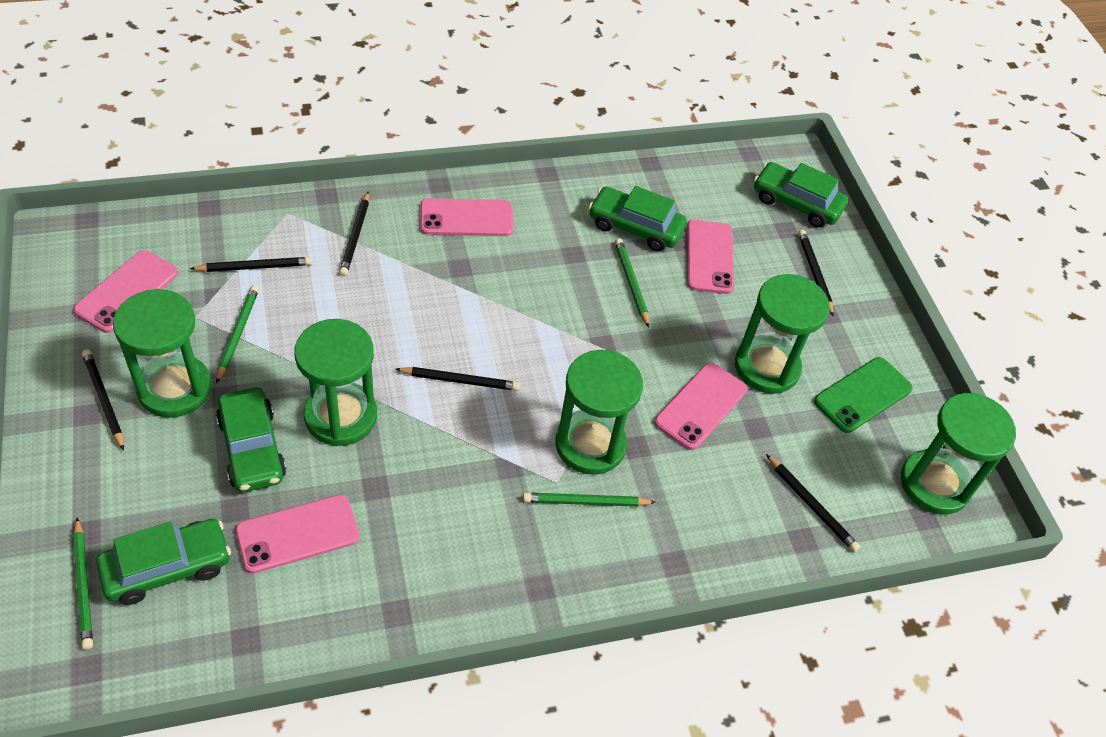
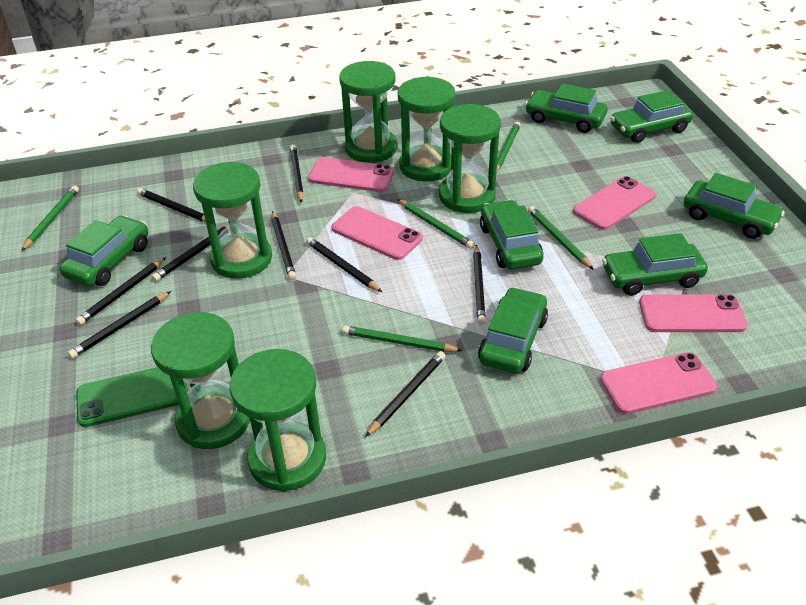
black pencil: 6 -> 9
green car: 4 -> 7
green hourglass: 5 -> 6
green pencil: 4 -> 5

